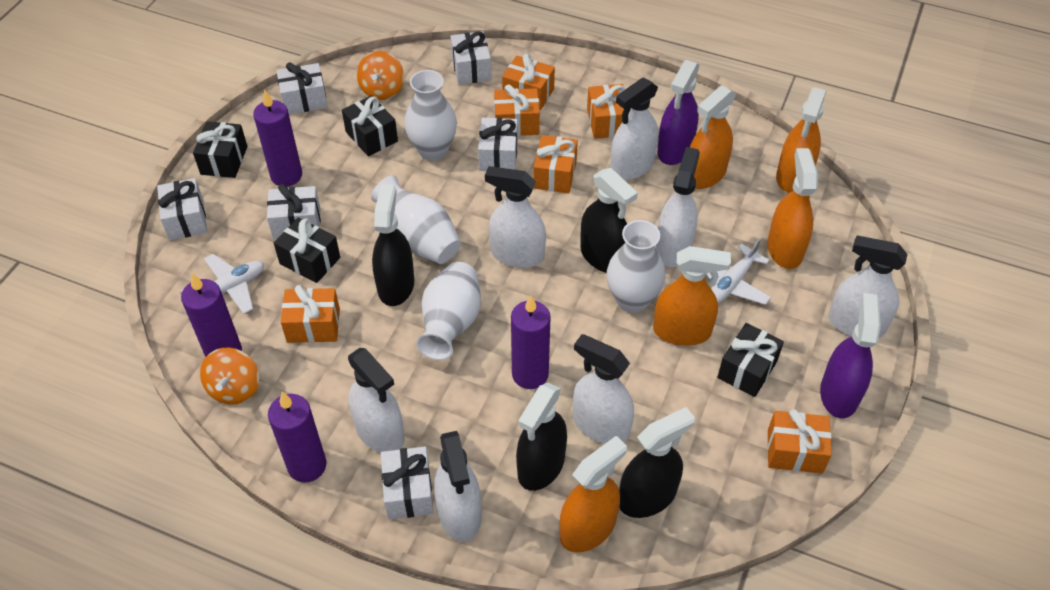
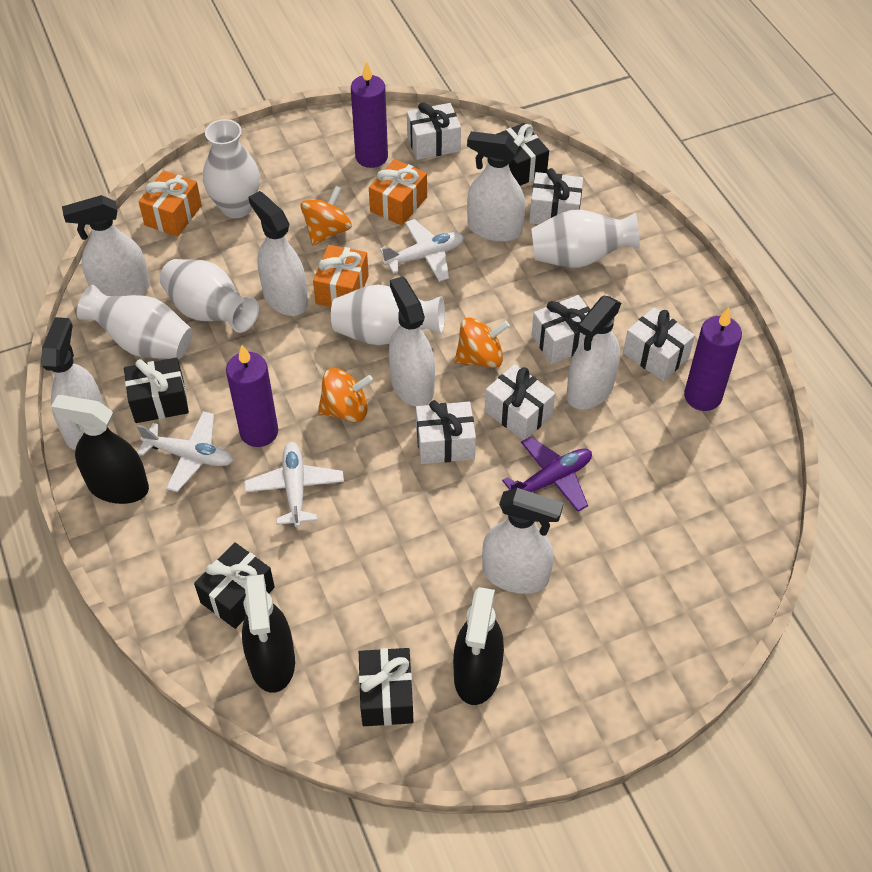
black spray bottle: 4 -> 3
orange gift: 6 -> 3
orange spinning top: 2 -> 3
orange spray bottle: 5 -> 0
purple candle: 4 -> 3
purple plane: 0 -> 1
purple spray bottle: 2 -> 0
white plane: 2 -> 3
white vase: 4 -> 5

